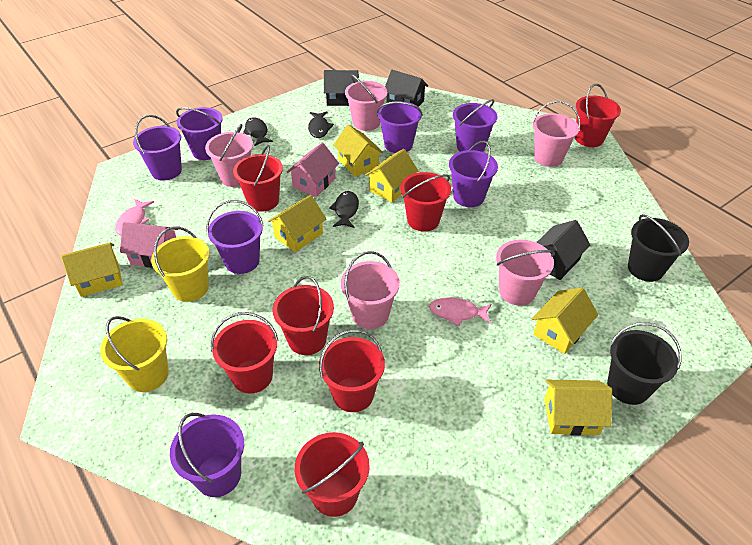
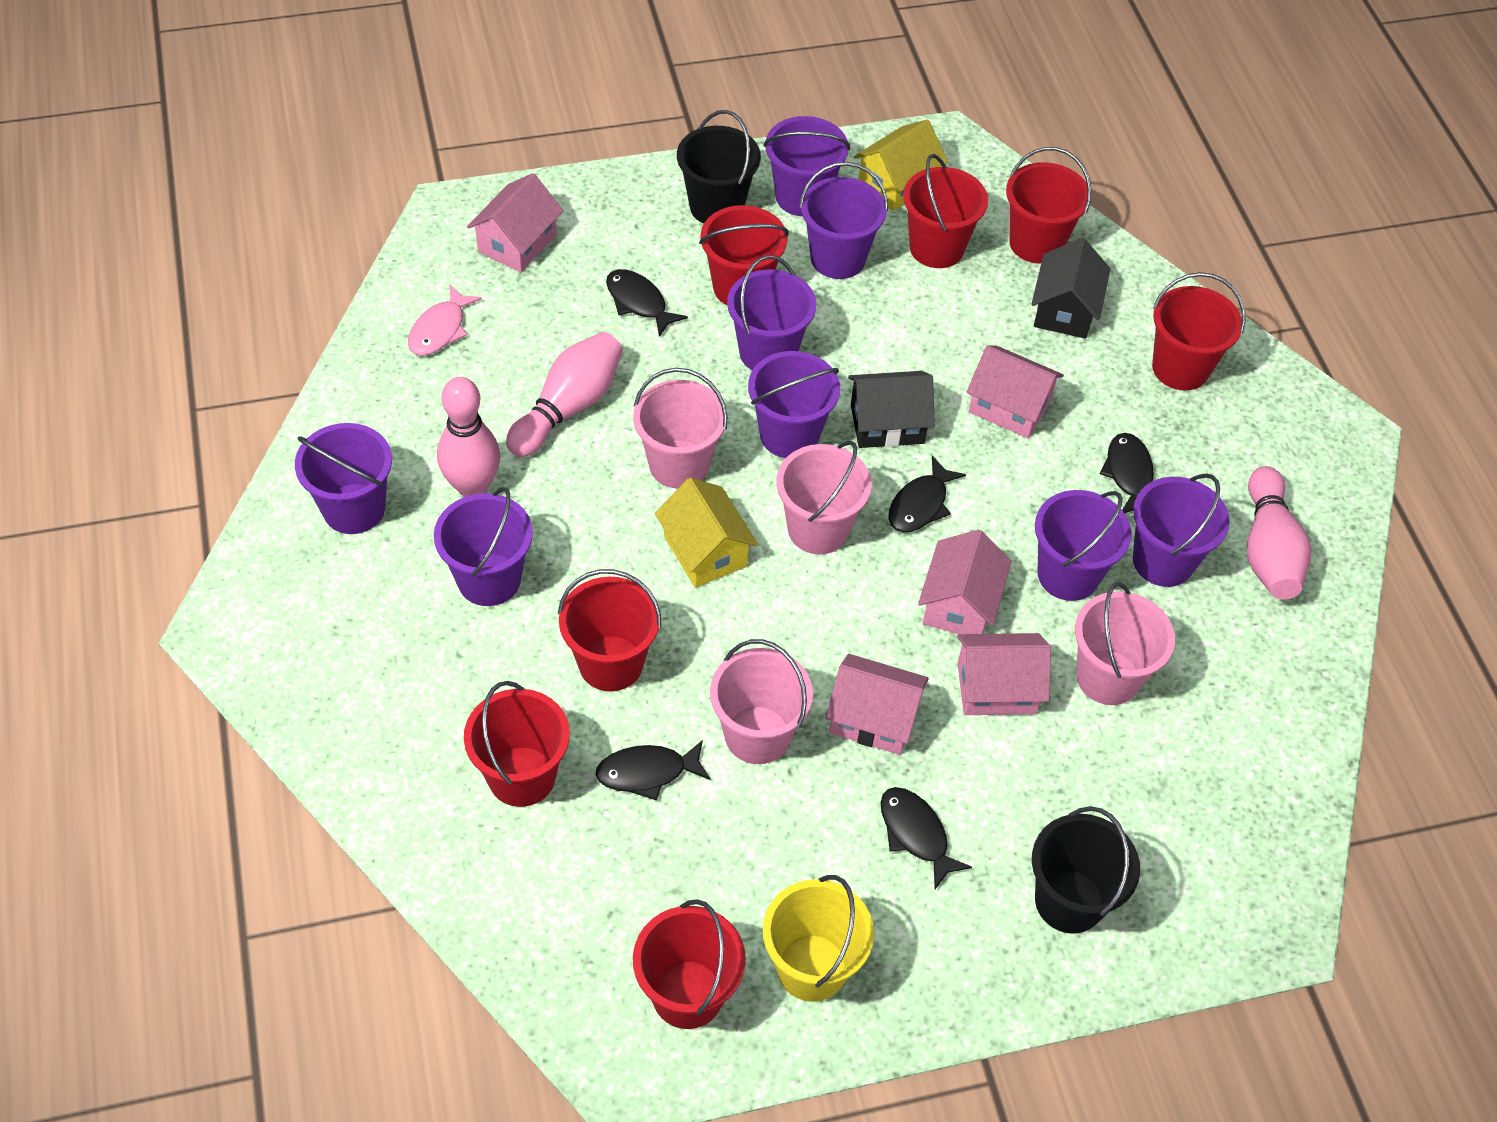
black fish: 3 -> 5
black house: 3 -> 2
pink bowling pin: 0 -> 3
pink bucket: 5 -> 4
pink fish: 2 -> 1
pink house: 2 -> 5
purple bucket: 7 -> 8
yellow bucket: 2 -> 1
yellow house: 6 -> 2

